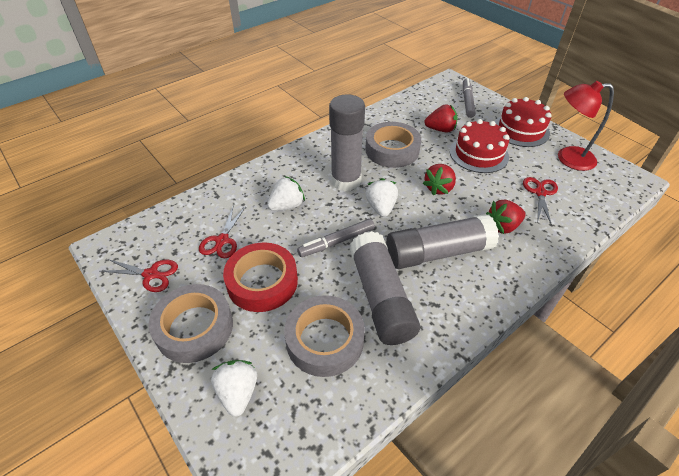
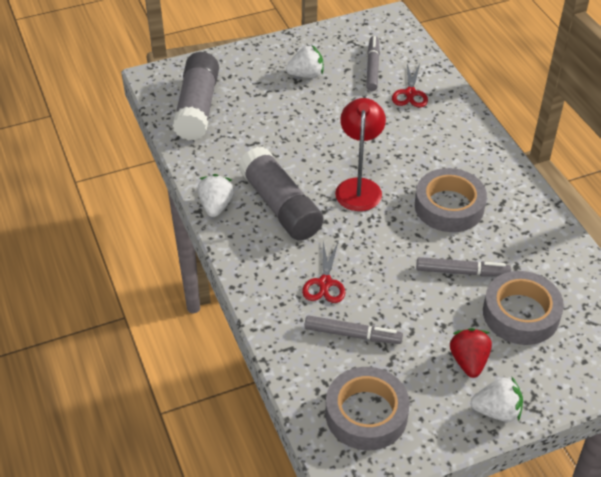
grey glue stick: 3 -> 2
grey marker: 2 -> 3
red cake: 2 -> 0
red scissors: 3 -> 2
red strawberry: 3 -> 1
red tape: 1 -> 0

